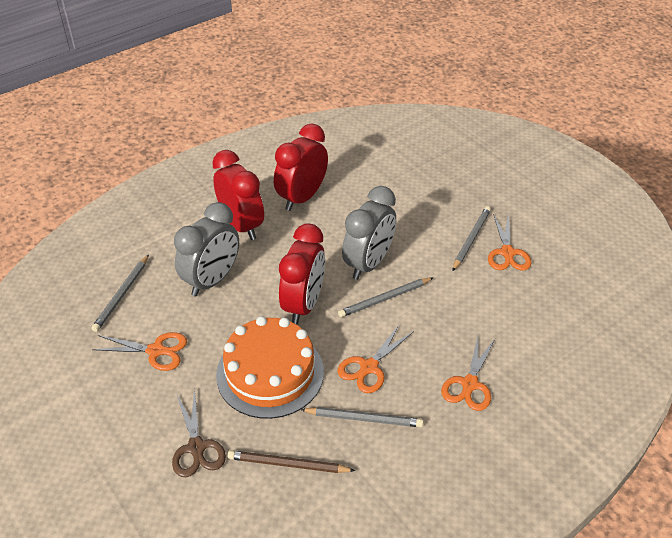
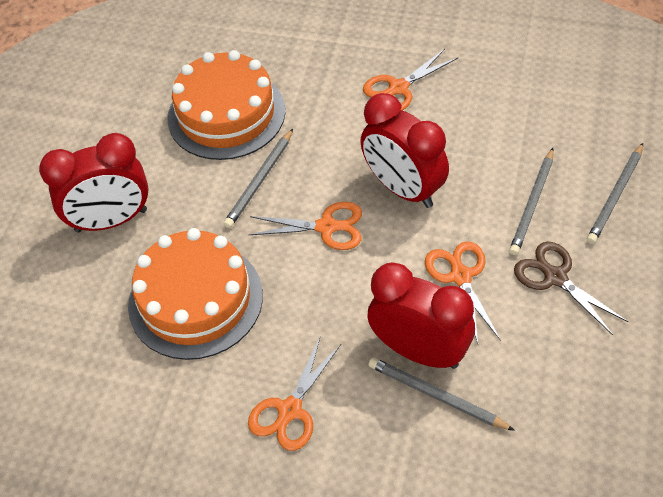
brown pencil: 1 -> 0
grey clock: 2 -> 0
orange cake: 1 -> 2

